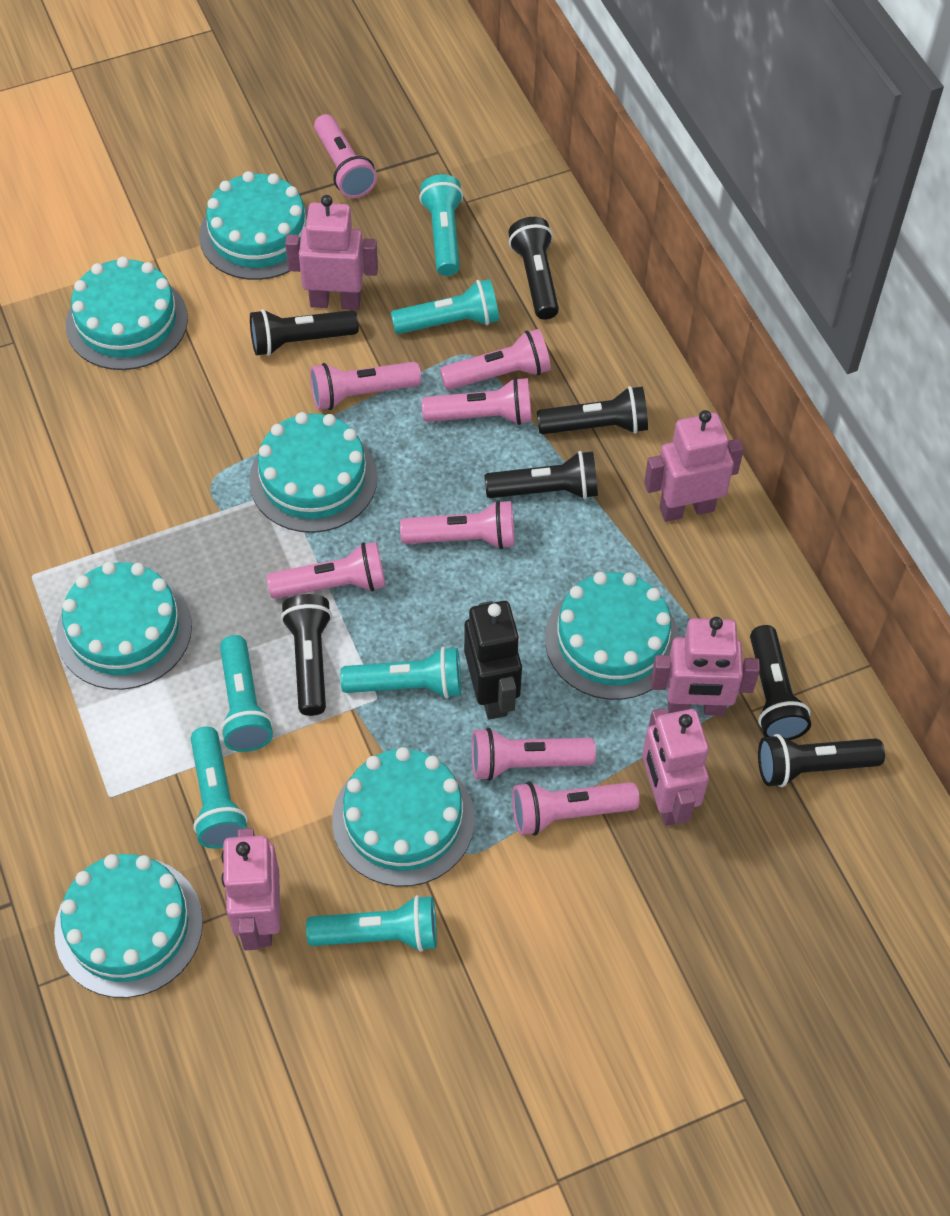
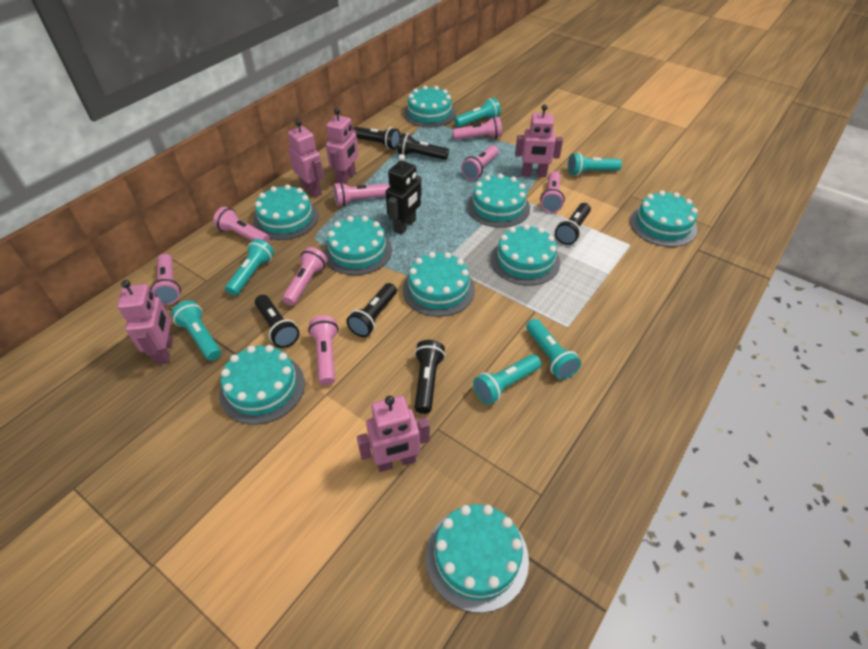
black flashlight: 7 -> 6
turquoise cake: 7 -> 9

